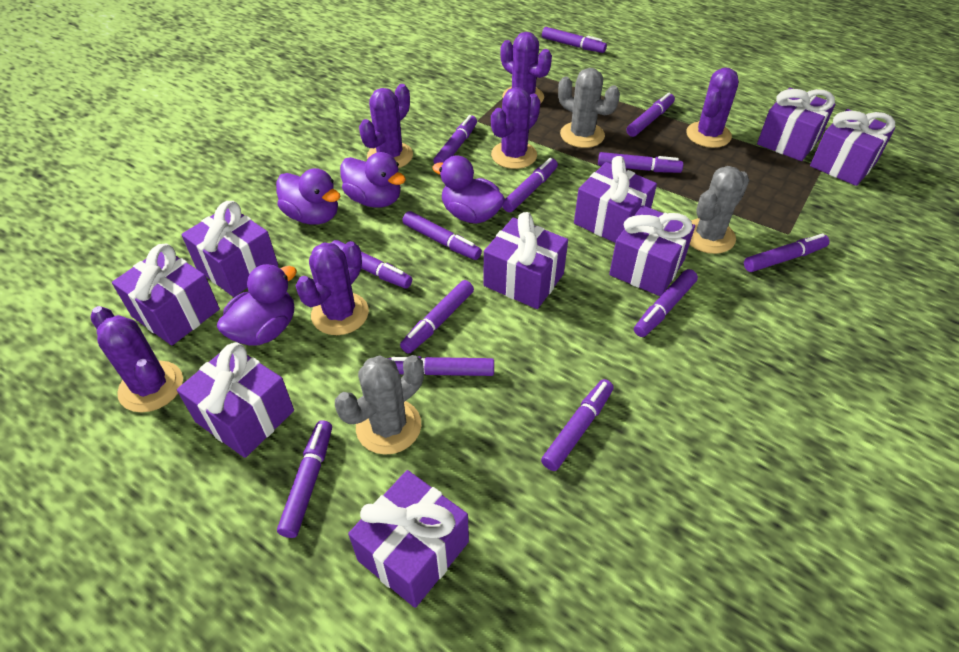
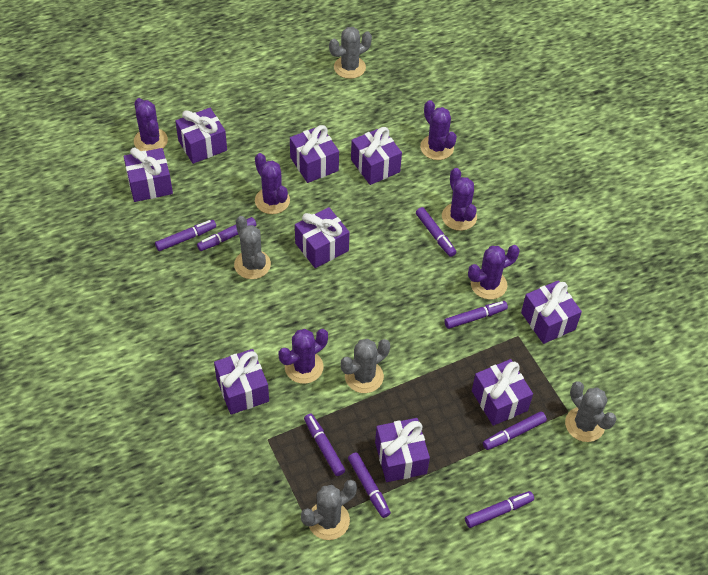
grey cactus: 3 -> 5
purple duck: 4 -> 0
purple marker: 13 -> 8

